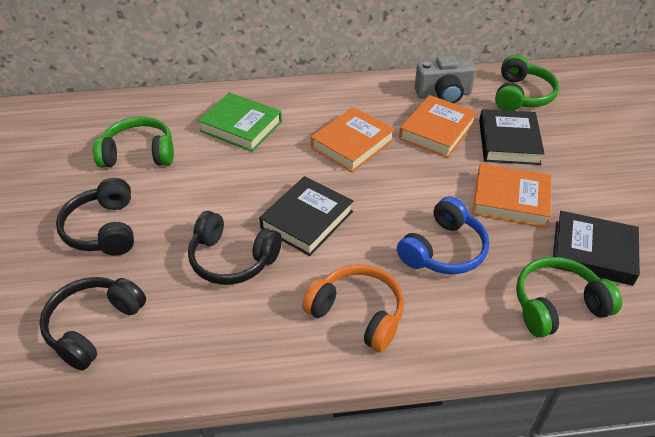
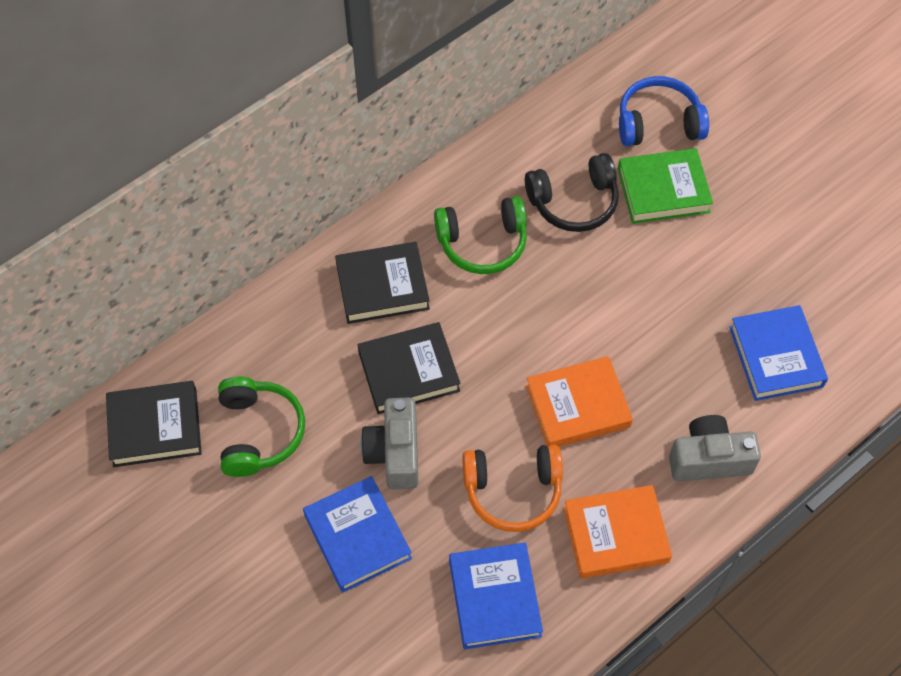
black headphones: 3 -> 1
blue book: 0 -> 3
green headphones: 3 -> 2
grey camera: 1 -> 2
orange book: 3 -> 2

